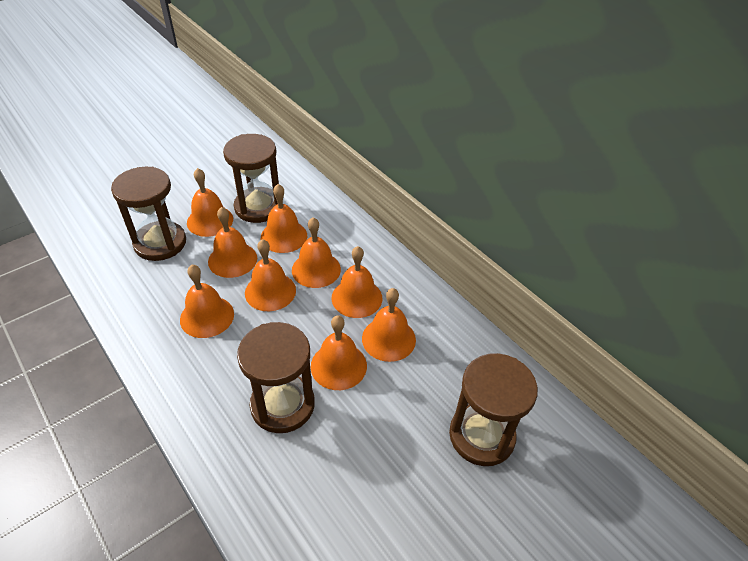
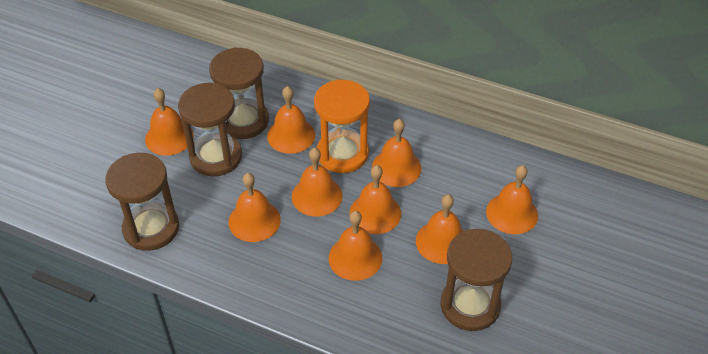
orange hourglass: 0 -> 1

